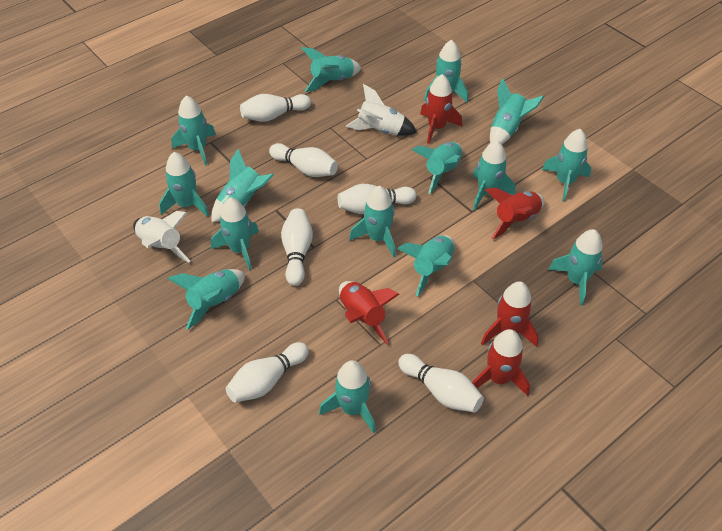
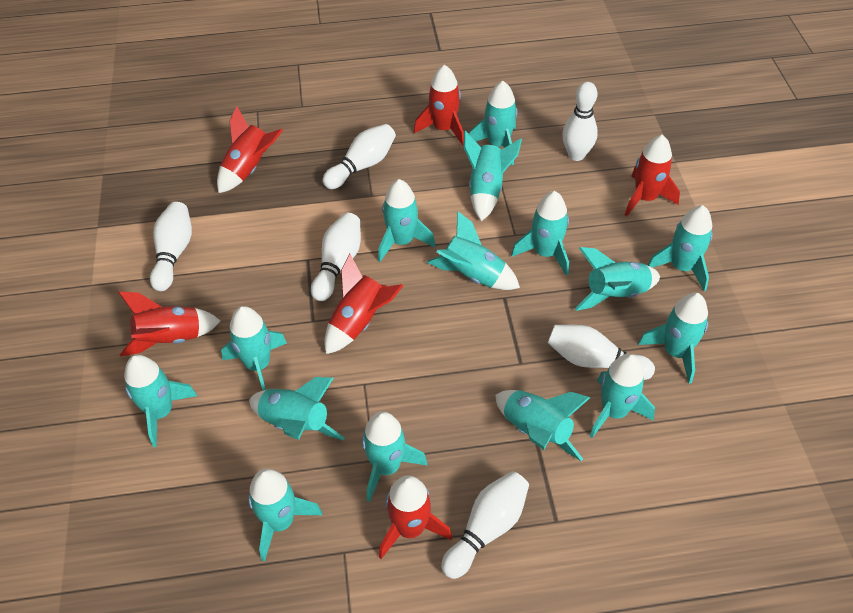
red rocket: 5 -> 6
white rocket: 2 -> 0

